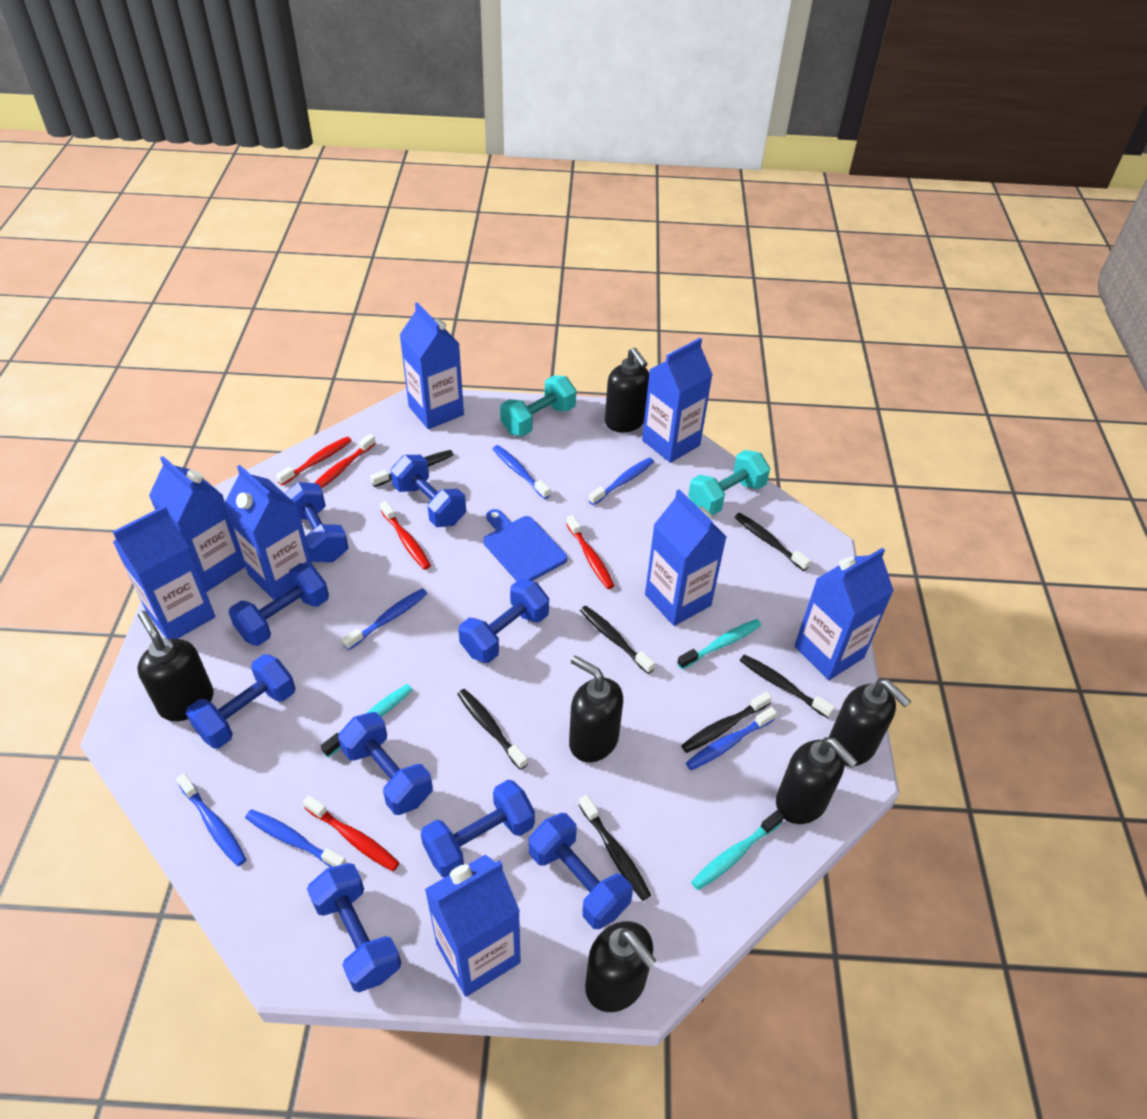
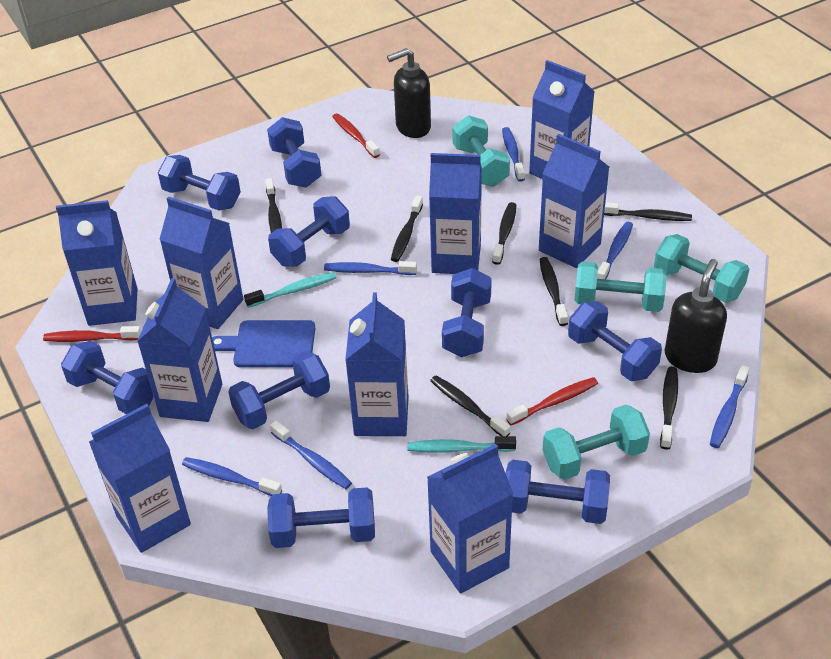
black soap dispenser: 6 -> 2
blue carton: 8 -> 9
red toothbrush: 5 -> 3
turquoise dumbbell: 2 -> 4
turquoise toothbrush: 3 -> 2

